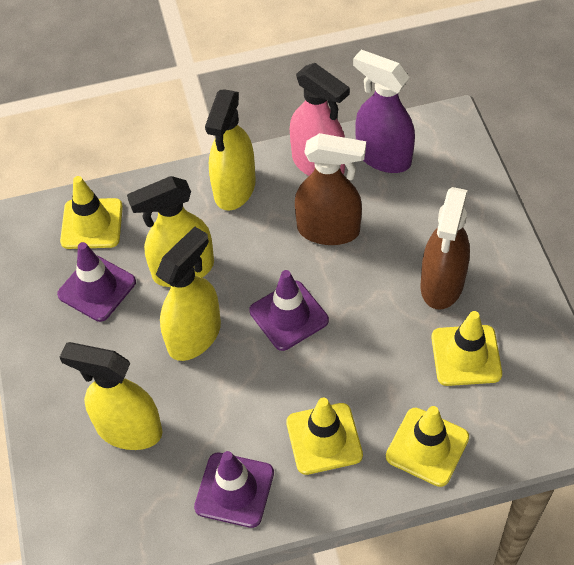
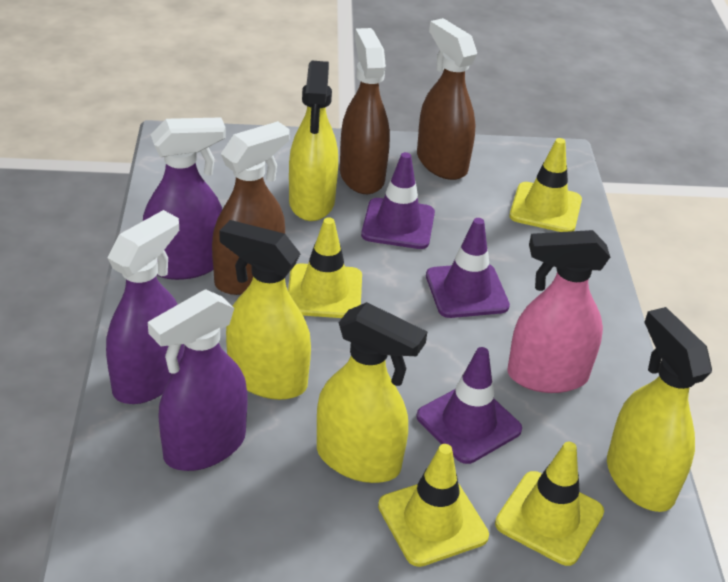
brown spray bottle: 2 -> 3
purple spray bottle: 1 -> 3

